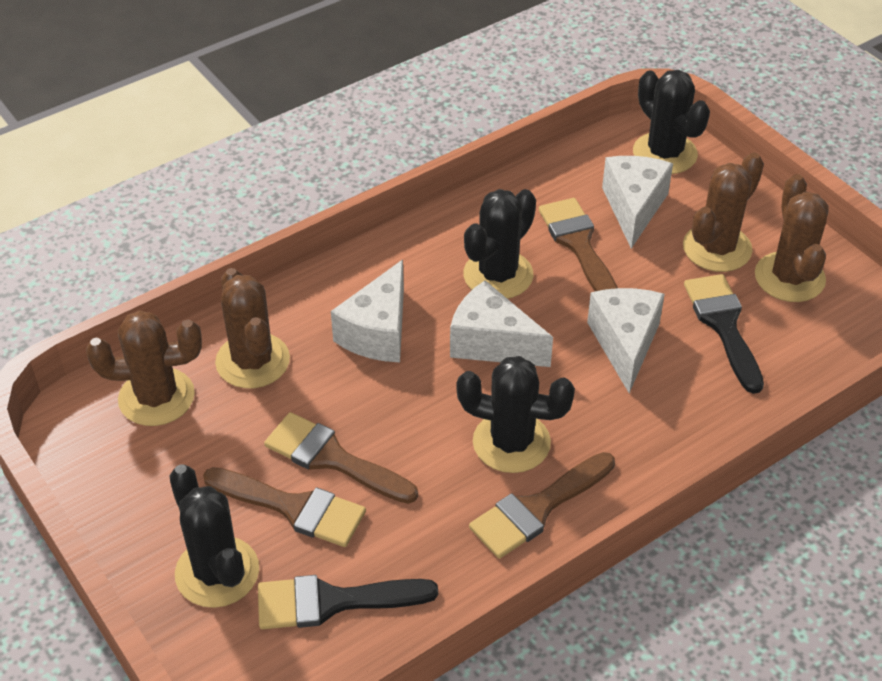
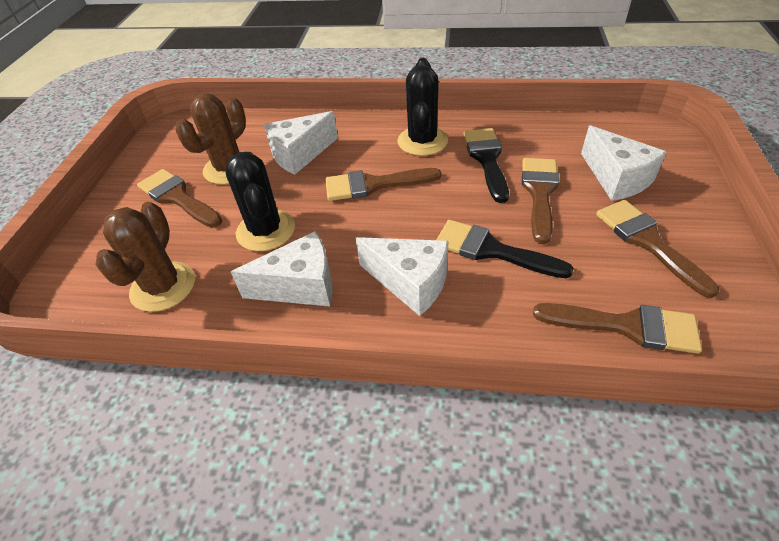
black cactus: 4 -> 2
brown brush: 4 -> 5
brown cactus: 4 -> 2

